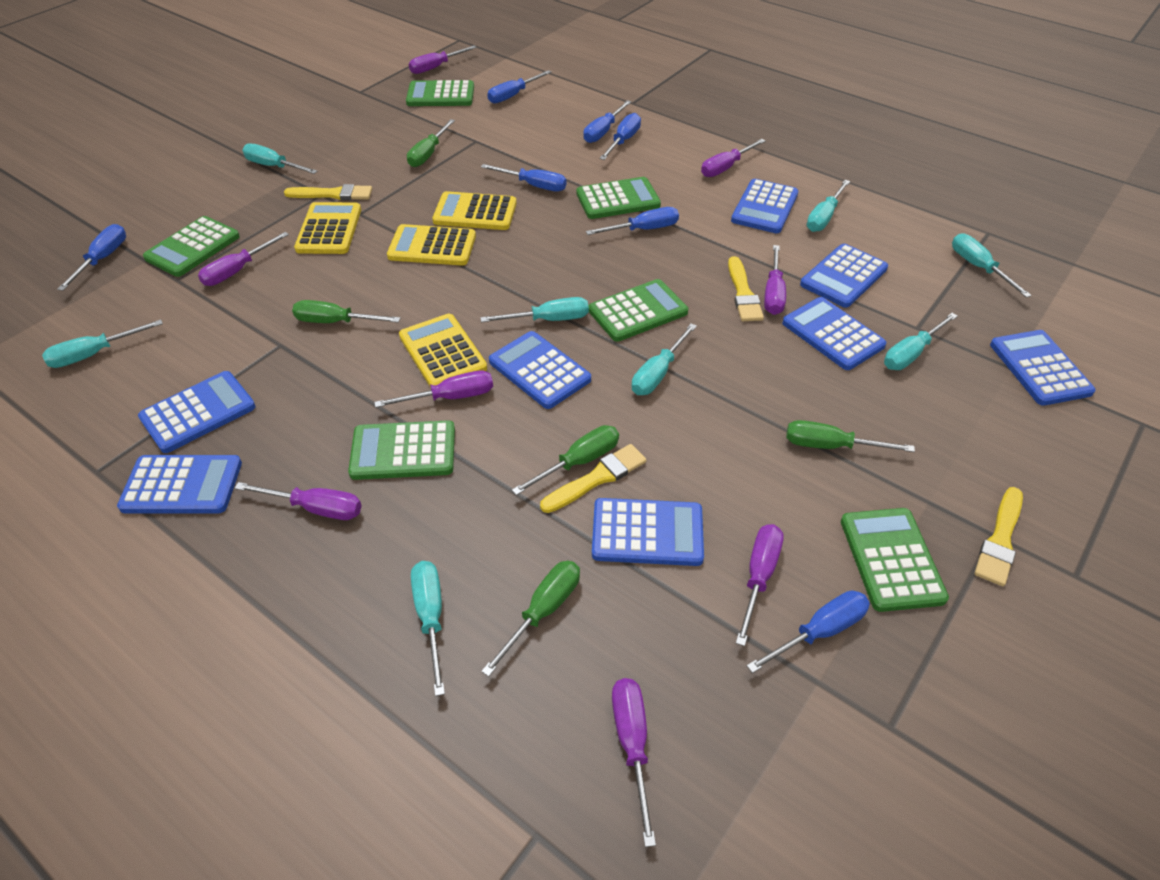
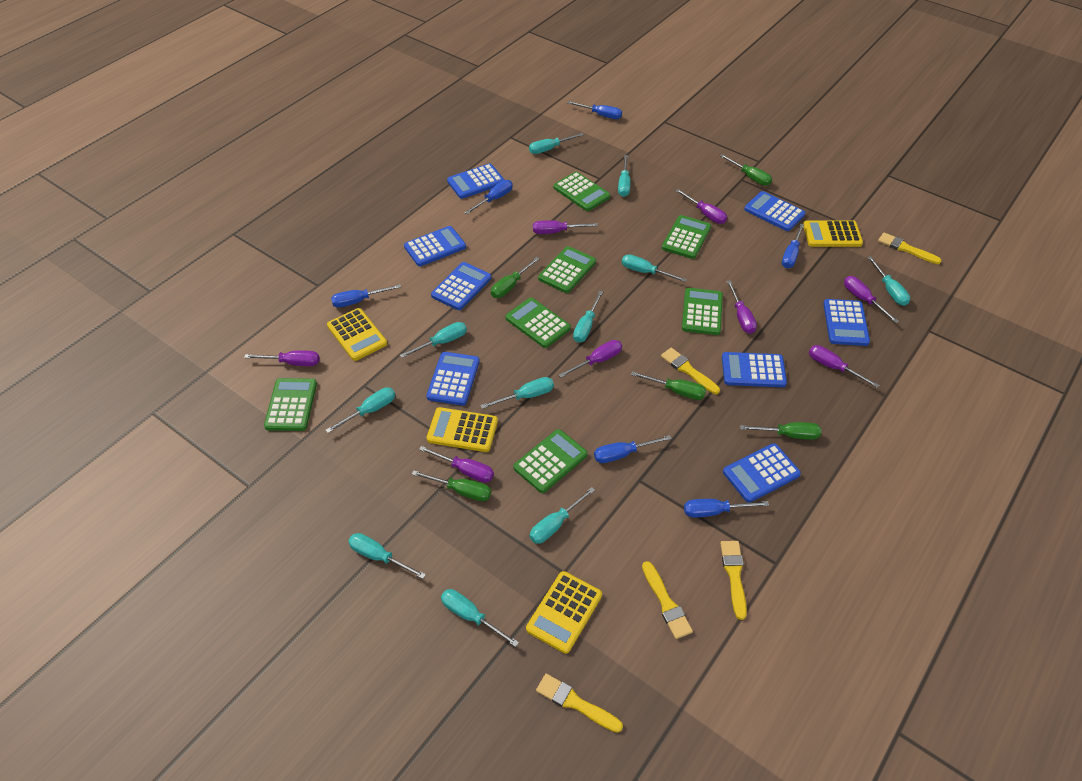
blue screwdriver: 7 -> 6
green calculator: 6 -> 7
turquoise screwdriver: 8 -> 11
yellow brush: 4 -> 5

